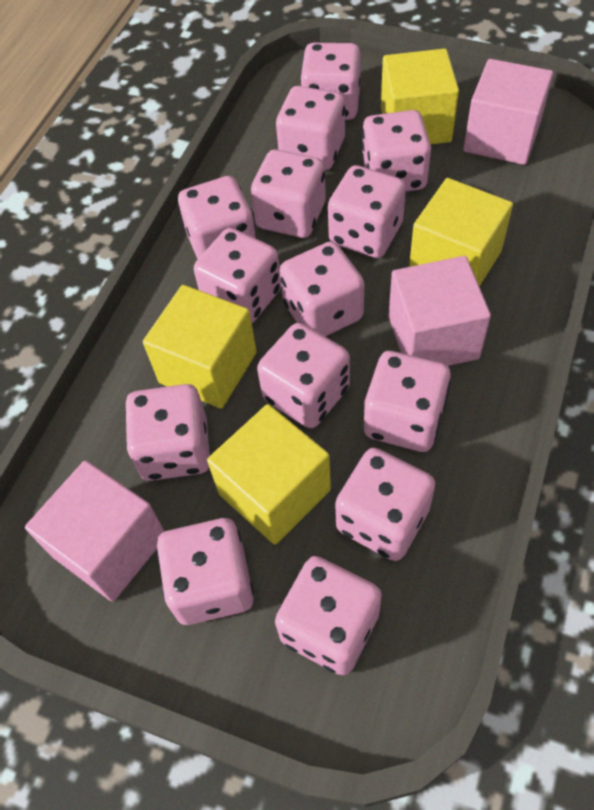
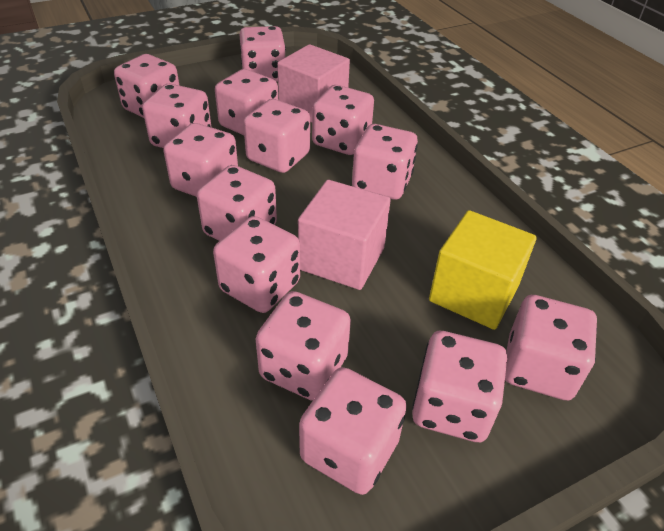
pink cube: 3 -> 2
yellow cube: 4 -> 1

